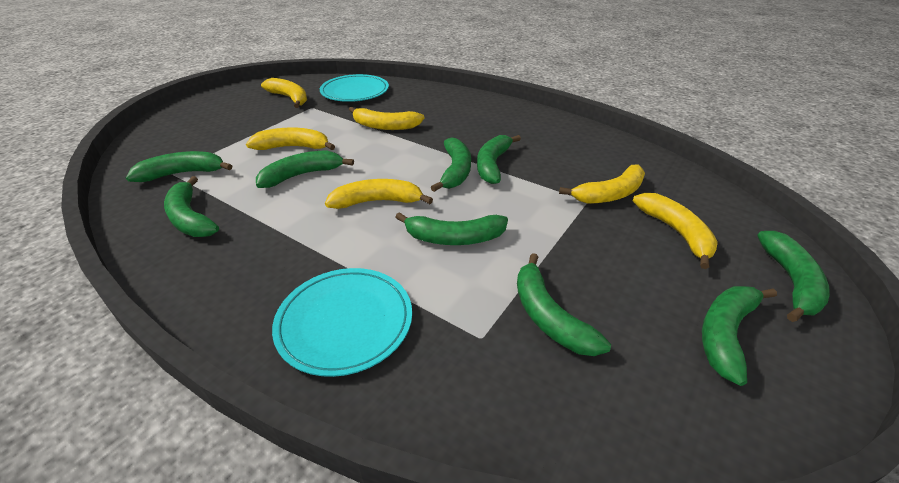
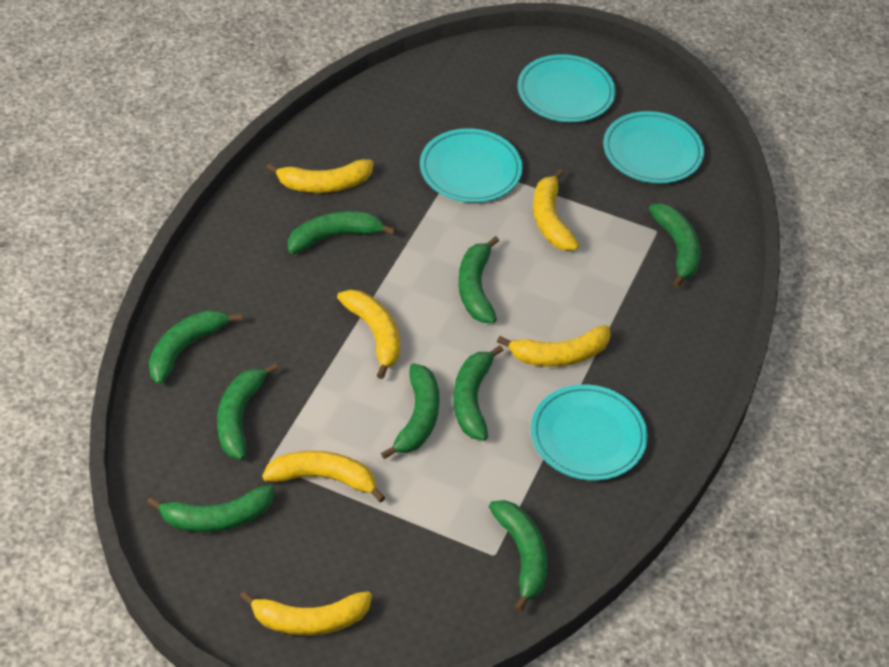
turquoise plate: 2 -> 4

